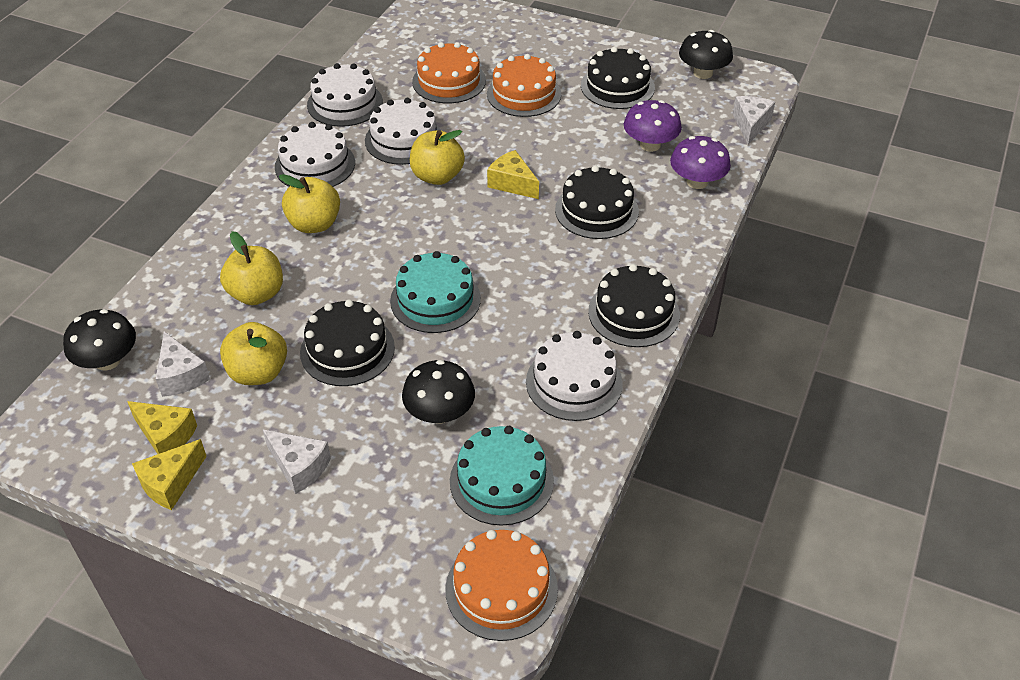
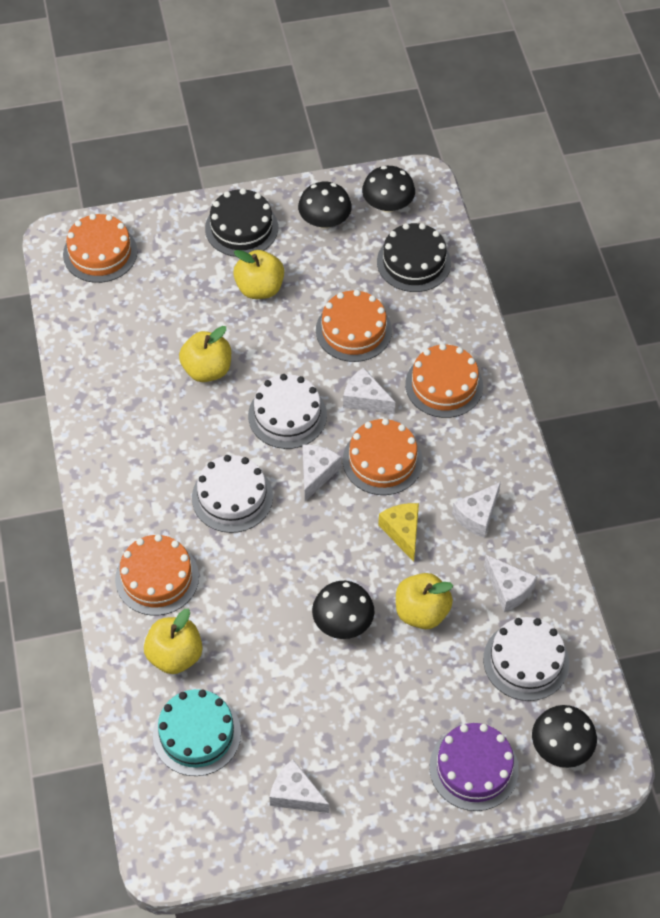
black cake: 4 -> 2
black mushroom: 3 -> 4
orange cake: 3 -> 5
purple cake: 0 -> 1
purple mushroom: 2 -> 0
turquoise cake: 2 -> 1
white cake: 4 -> 3
white cheese: 3 -> 5
yellow cheese: 3 -> 1

